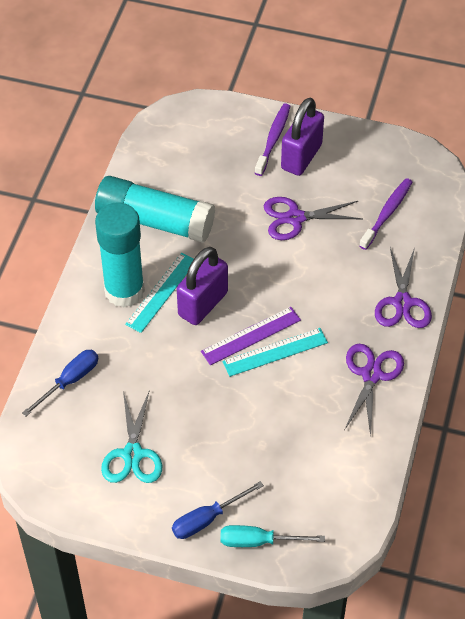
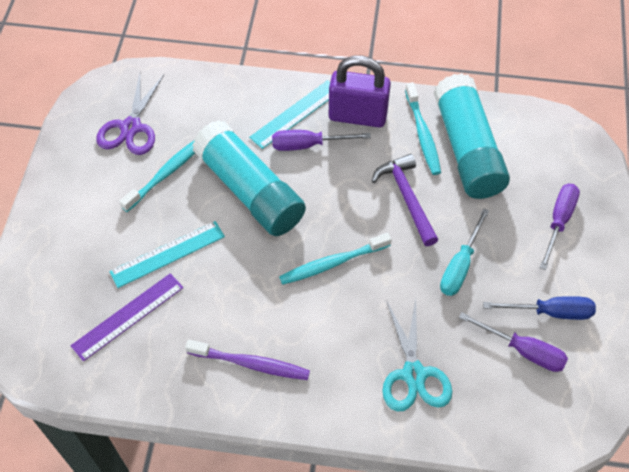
blue screwdriver: 2 -> 1
purple hammer: 0 -> 1
purple padlock: 2 -> 1
purple scissors: 3 -> 1
purple screwdriver: 0 -> 3
purple toothbrush: 2 -> 1
turquoise toothbrush: 0 -> 3

